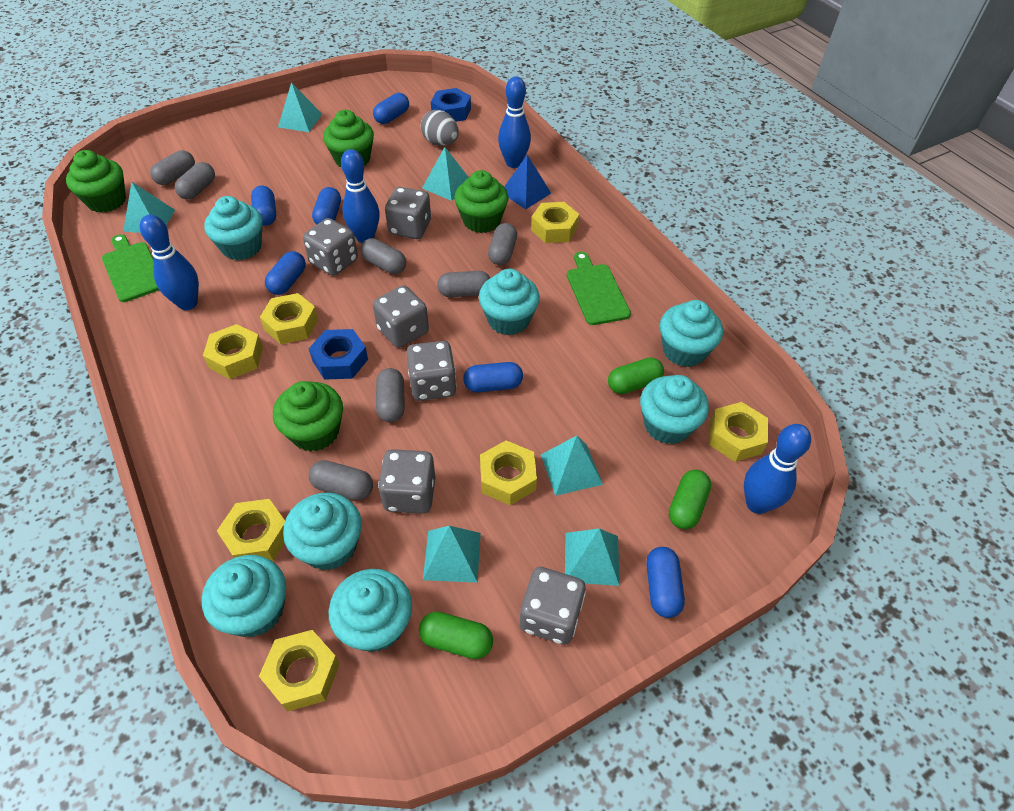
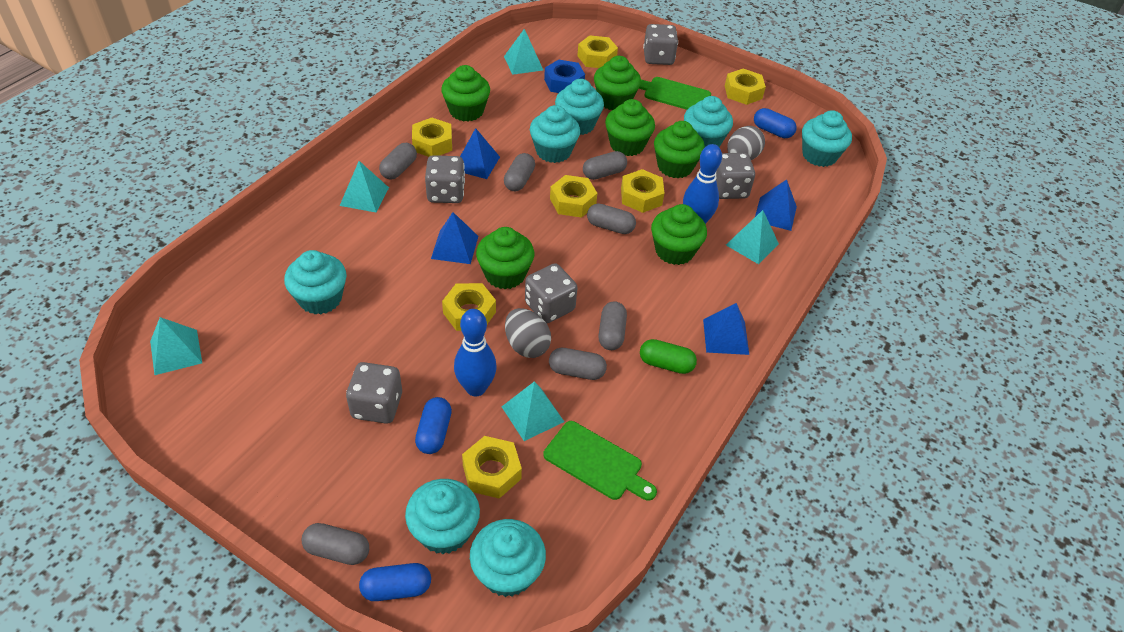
blue bowling pin: 4 -> 2
blue capsule: 6 -> 3
blue nut: 2 -> 1
blue pyramid: 1 -> 4
green capsule: 3 -> 1
green cupcake: 4 -> 6
grey dice: 6 -> 5
grey egg: 1 -> 2
turquoise pyramid: 6 -> 5

